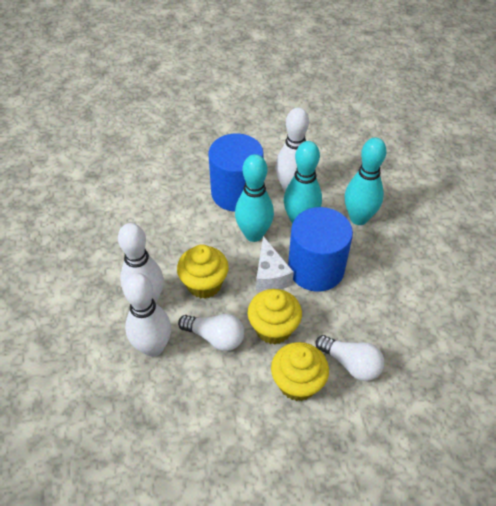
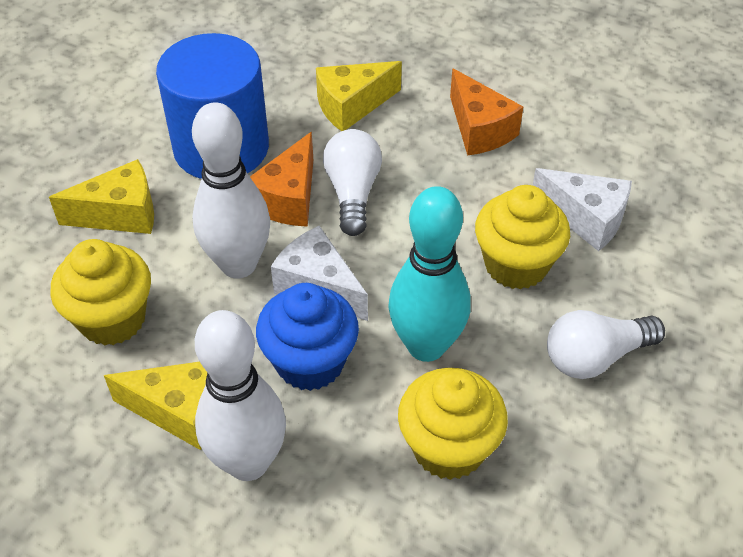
blue cupcake: 0 -> 1
blue cylinder: 2 -> 1
orange cheese: 0 -> 2
turquoise bowling pin: 3 -> 1
white bowling pin: 3 -> 2
white cheese: 1 -> 2
yellow cheese: 0 -> 3

